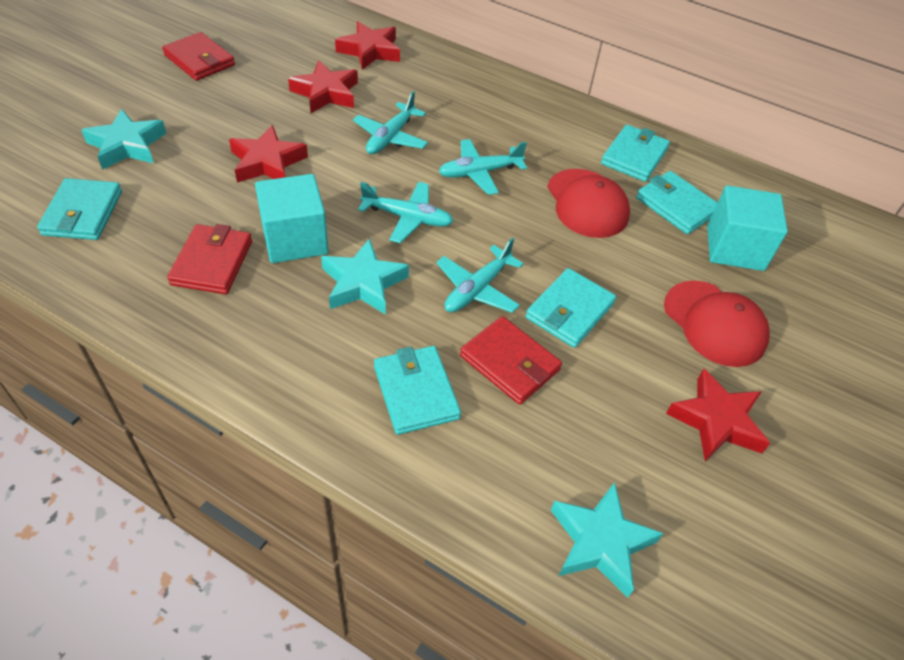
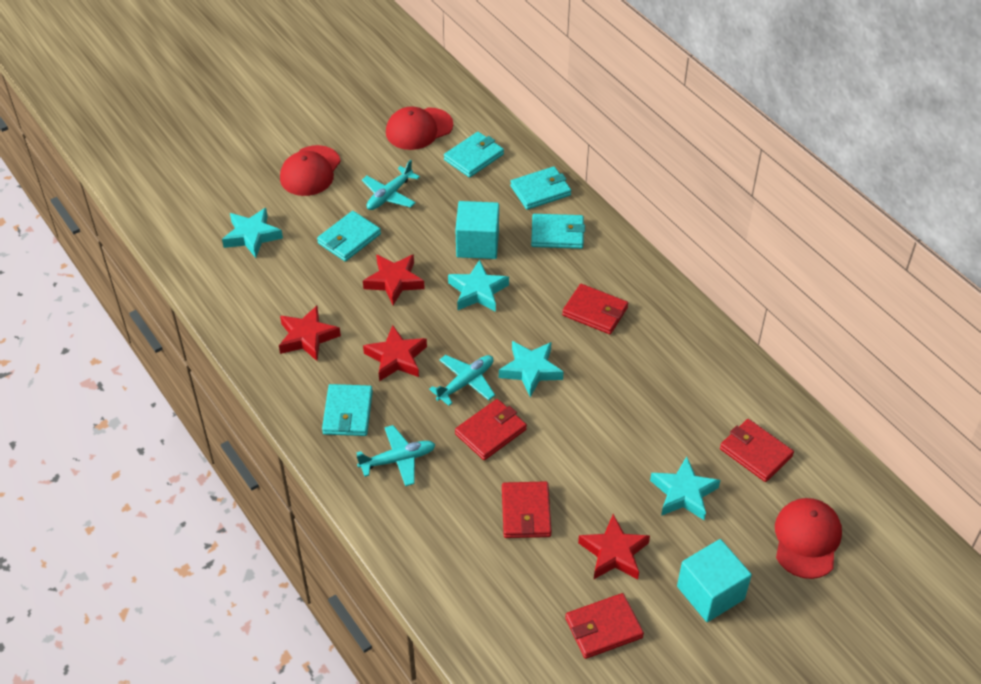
red cap: 2 -> 3
red wallet: 3 -> 5
turquoise plane: 4 -> 3
turquoise star: 3 -> 4

